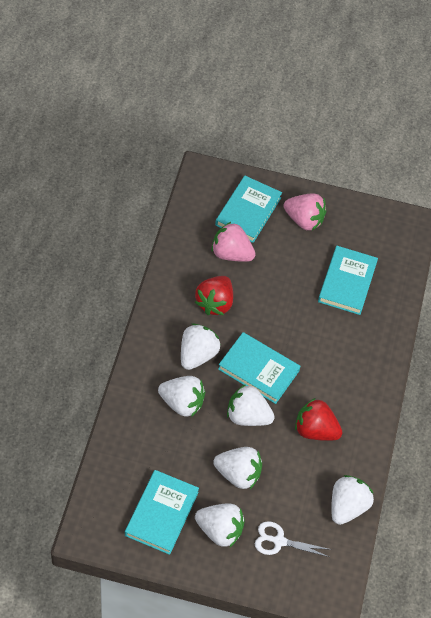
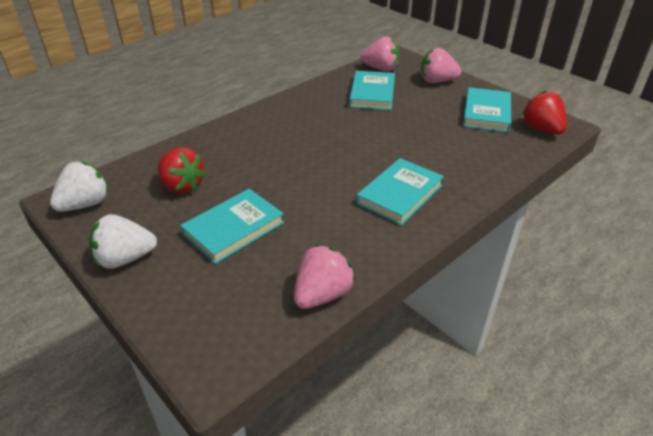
pink strawberry: 2 -> 3
white scissors: 1 -> 0
white strawberry: 6 -> 2

